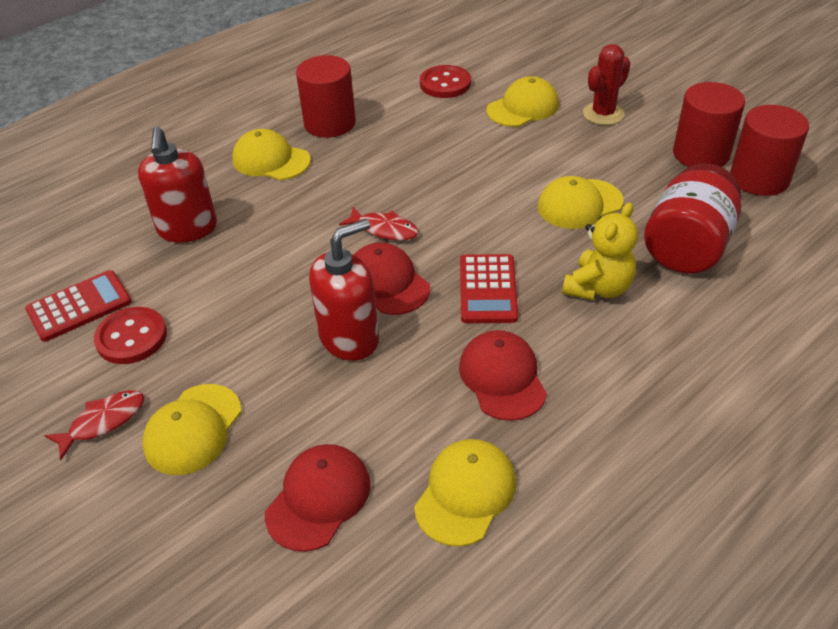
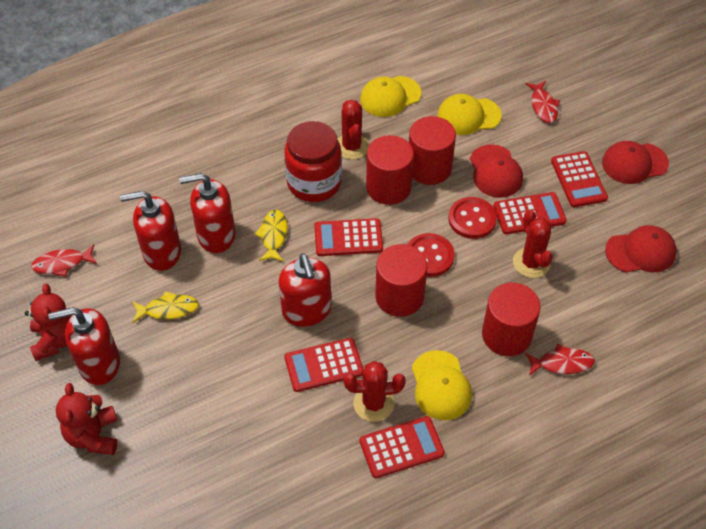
red cactus: 1 -> 3
red calculator: 2 -> 5
red cylinder: 3 -> 4
red fish: 2 -> 3
red soap dispenser: 2 -> 4
red teddy bear: 0 -> 2
yellow cap: 5 -> 3
yellow fish: 0 -> 2
yellow teddy bear: 1 -> 0

